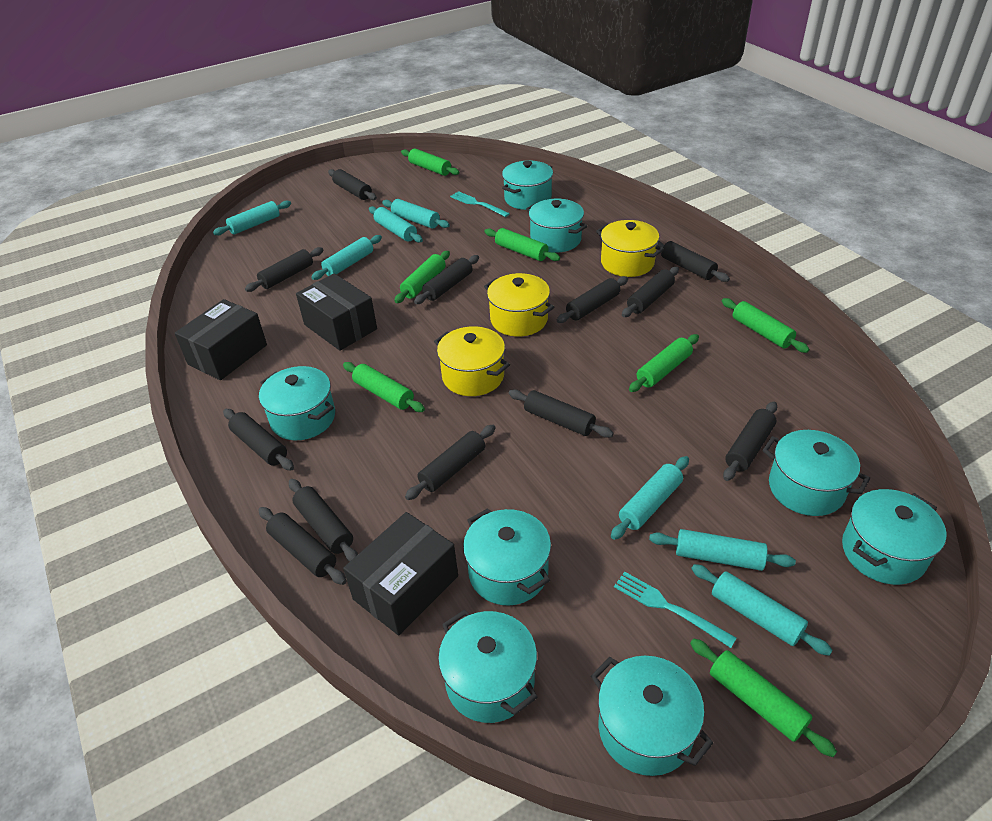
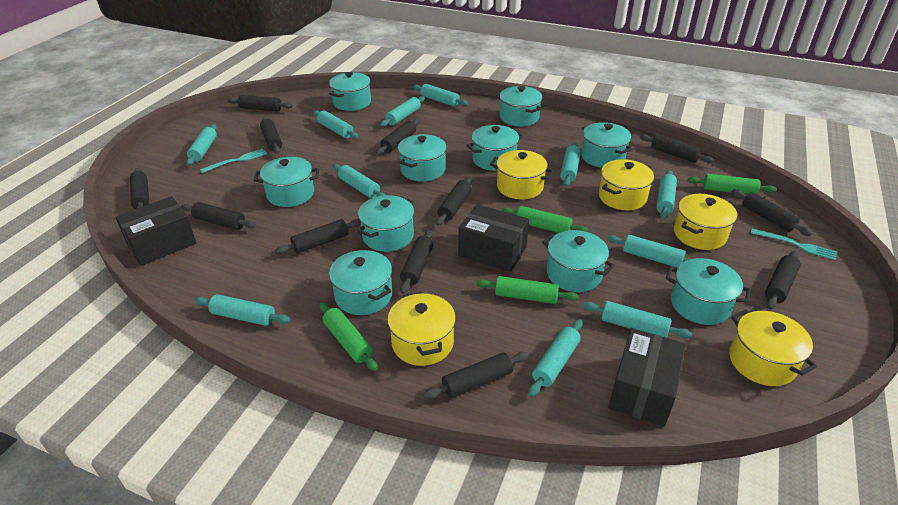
green rolling pin: 7 -> 4
turquoise pot: 8 -> 10
turquoise rolling pin: 7 -> 11
yellow pot: 3 -> 5

